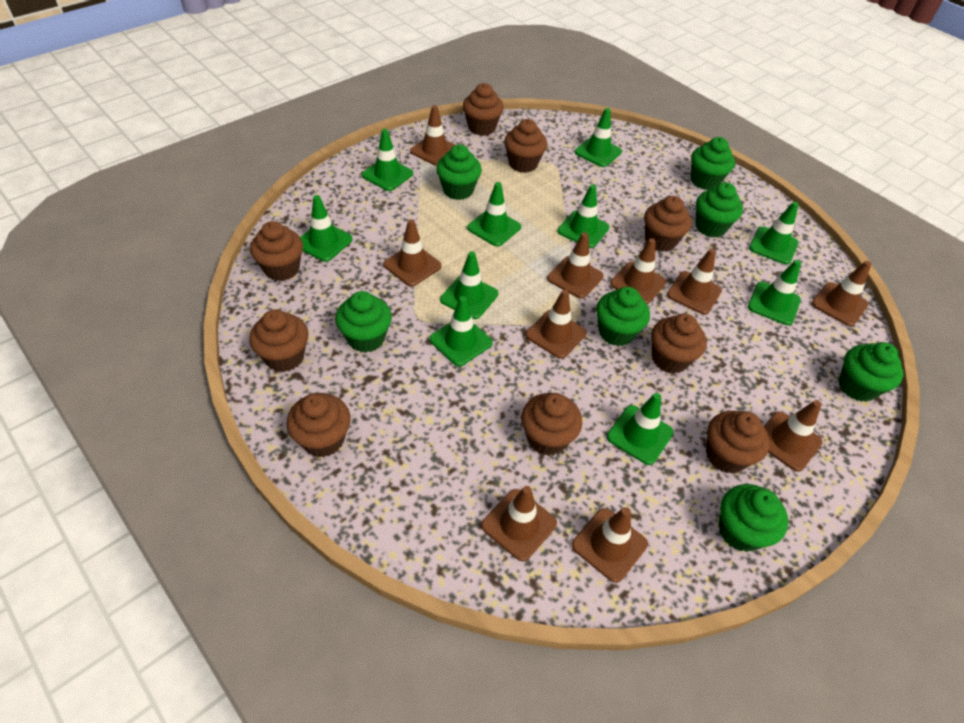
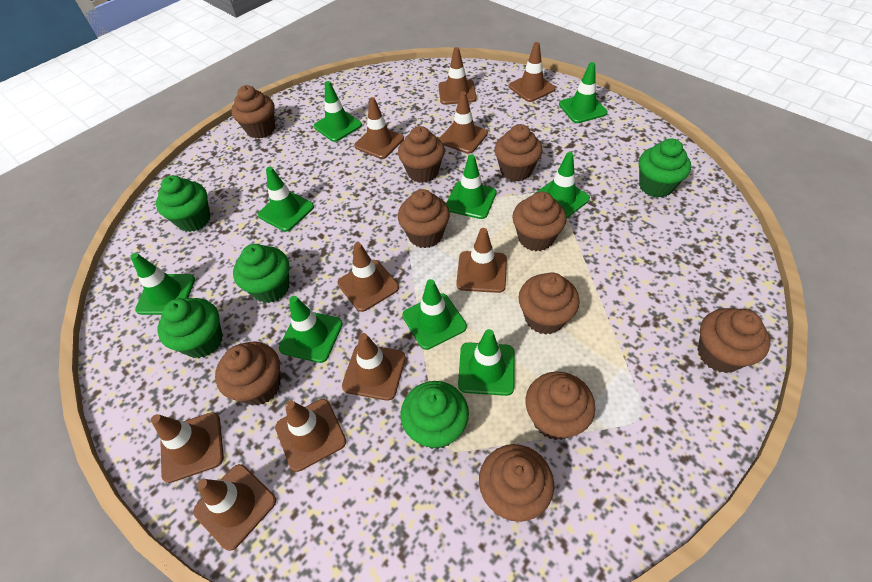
brown cupcake: 9 -> 10
green cupcake: 7 -> 5
green traffic cone: 10 -> 9

